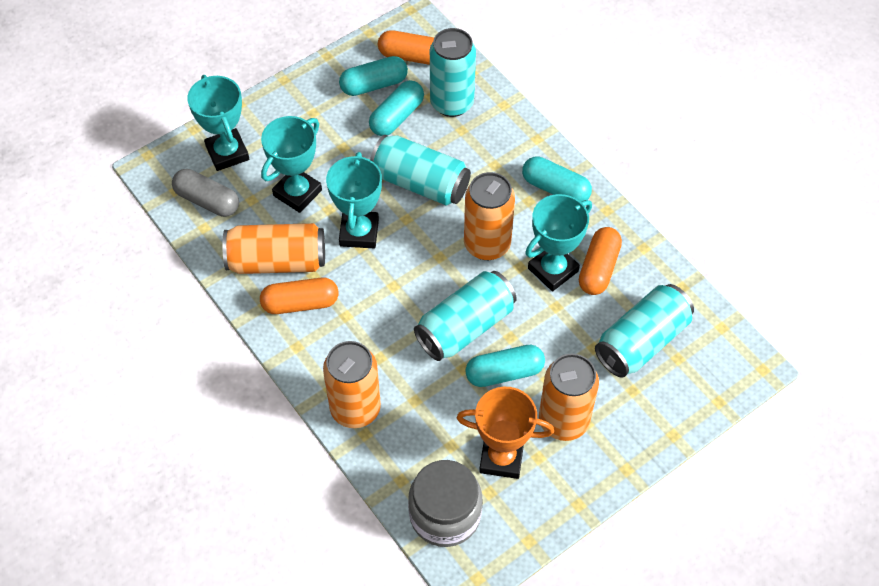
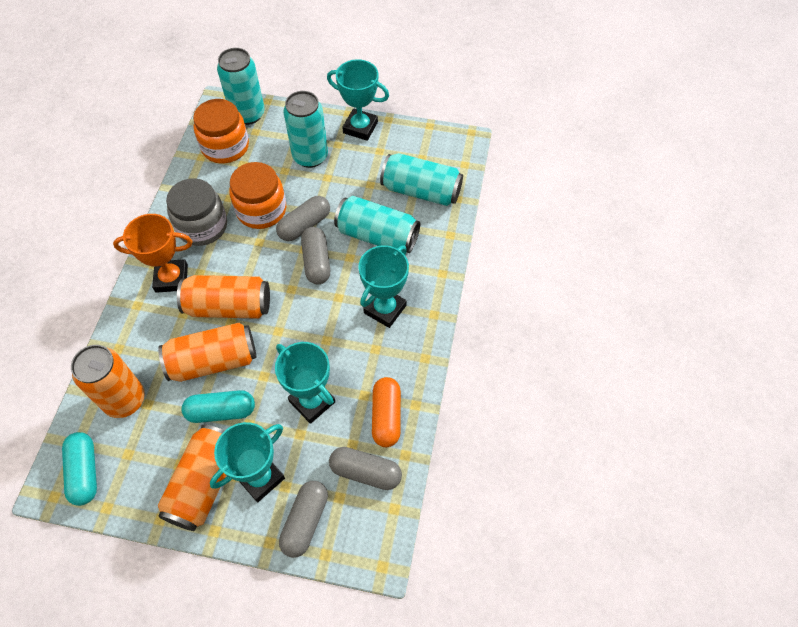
grey capsule: 1 -> 4
orange capsule: 3 -> 1
orange jar: 0 -> 2
turquoise capsule: 4 -> 2

